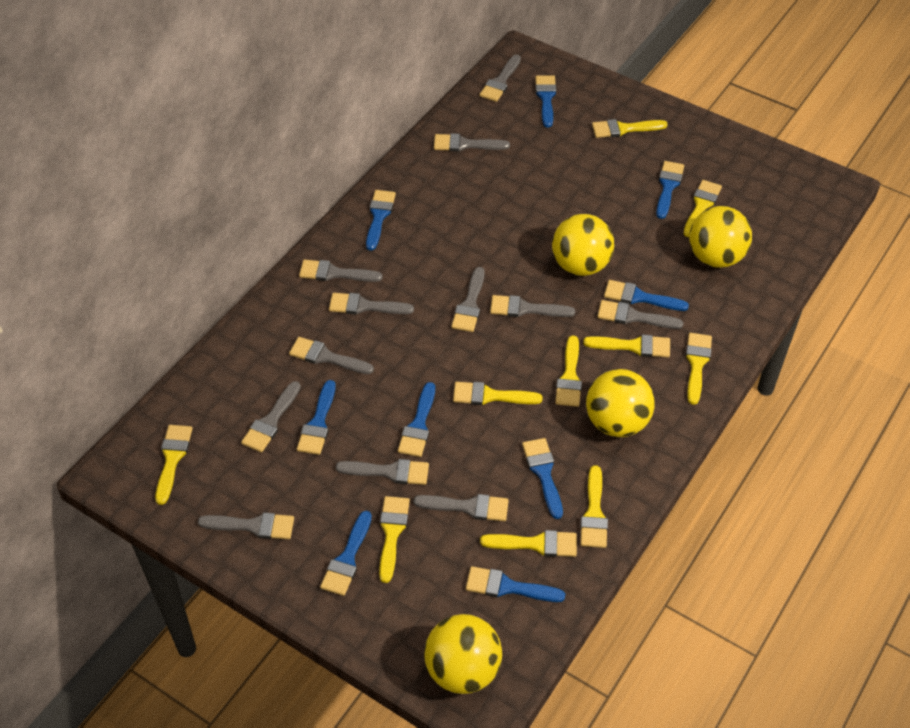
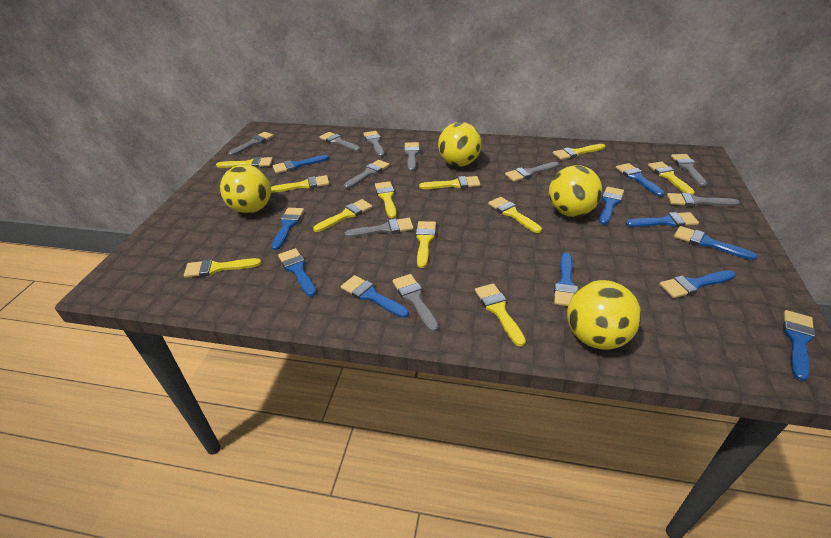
blue brush: 9 -> 11
grey brush: 12 -> 10
yellow brush: 10 -> 11

